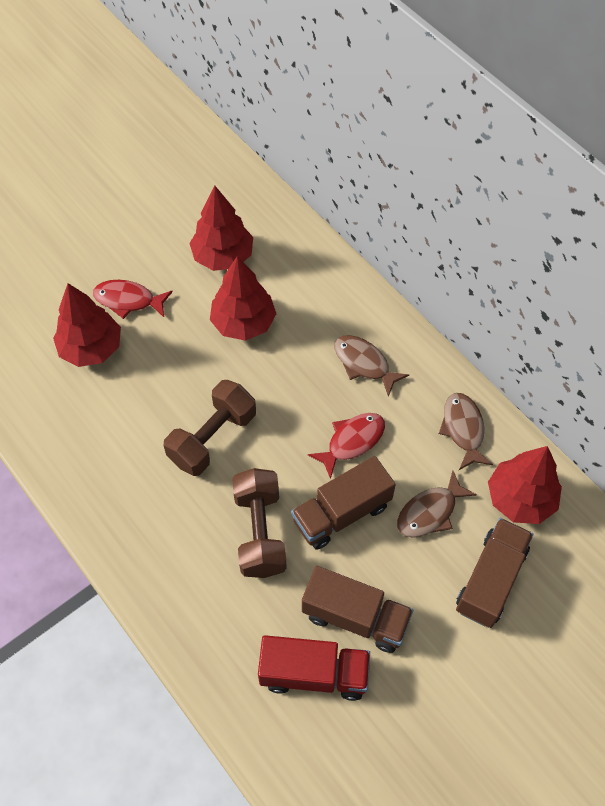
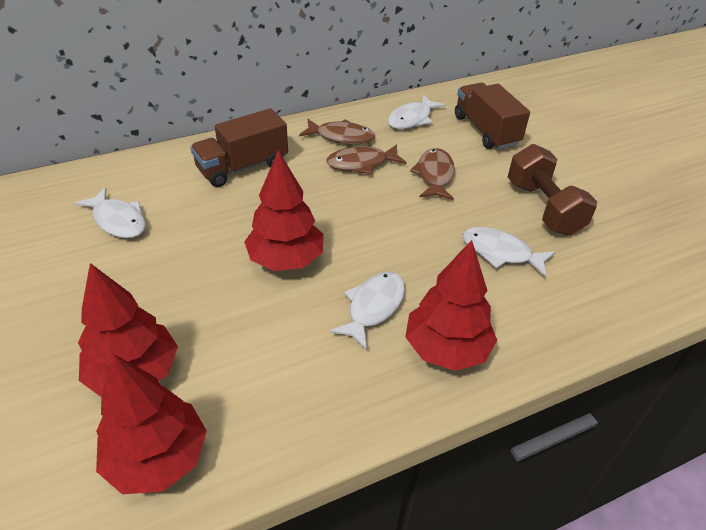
brown dumbbell: 2 -> 1
brown truck: 3 -> 2
red fish: 2 -> 0
red truck: 1 -> 0
white fish: 0 -> 4

